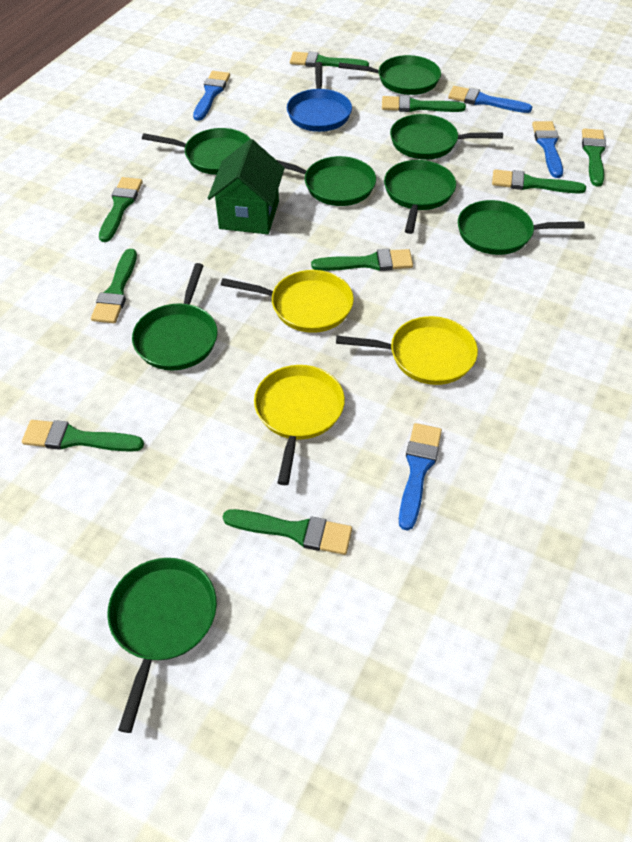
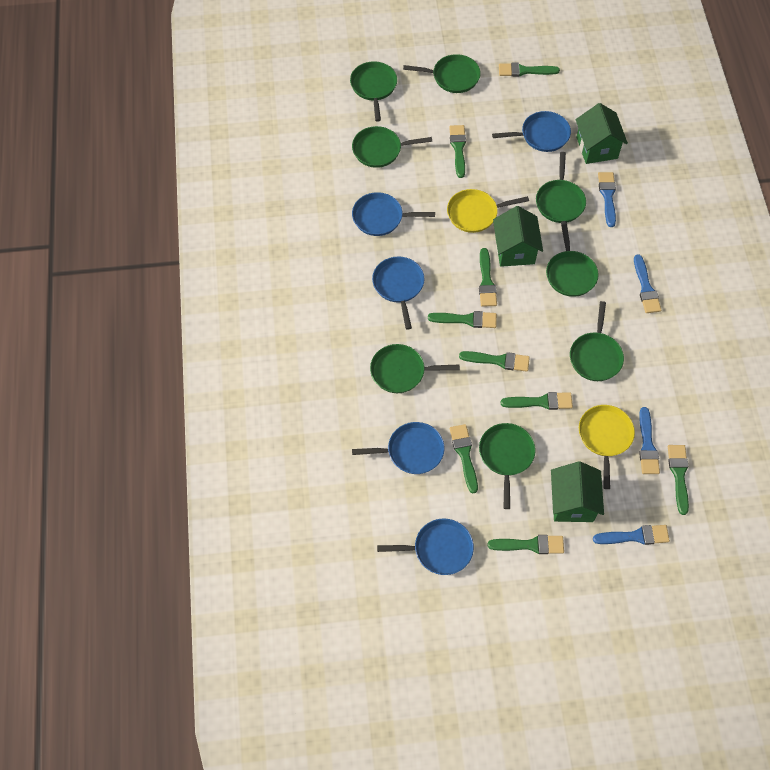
blue pan: 1 -> 5
green house: 1 -> 3
yellow pan: 3 -> 2

